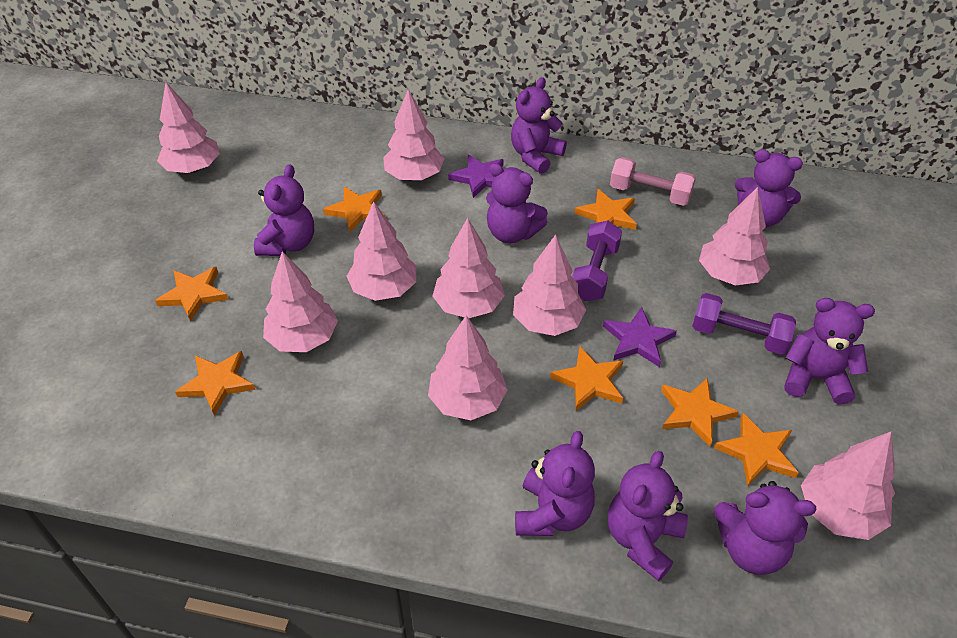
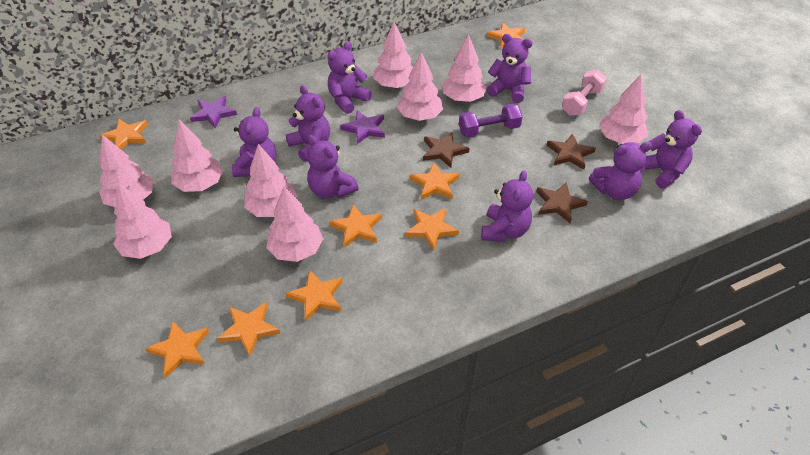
brown star: 0 -> 3
orange star: 7 -> 8
purple dumbbell: 2 -> 1

